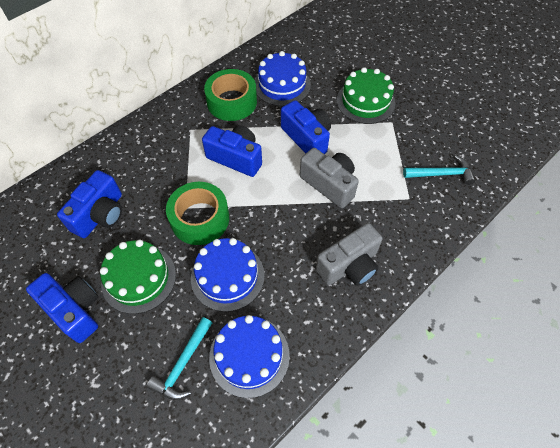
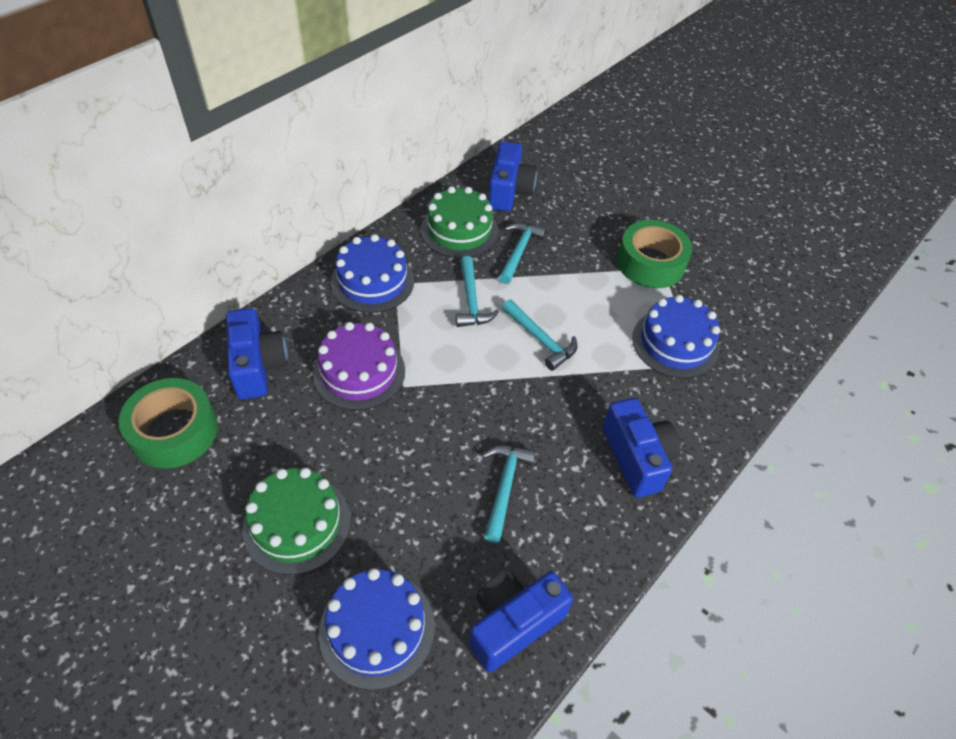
grey camera: 2 -> 0
purple cake: 0 -> 1
turquoise hammer: 2 -> 4

